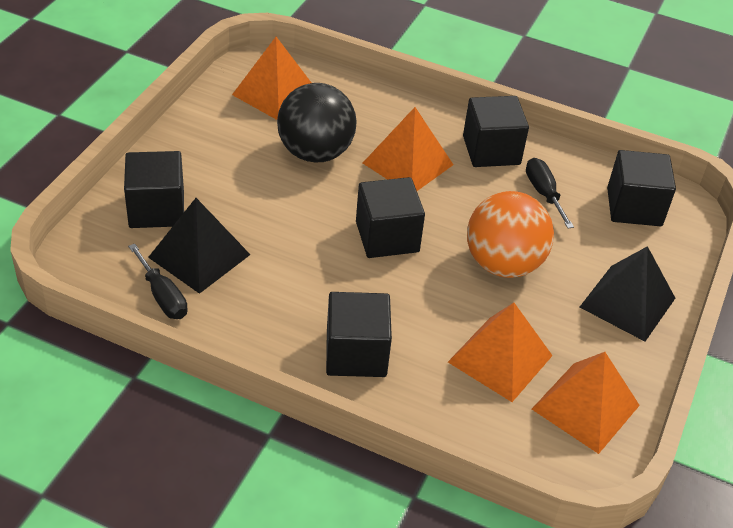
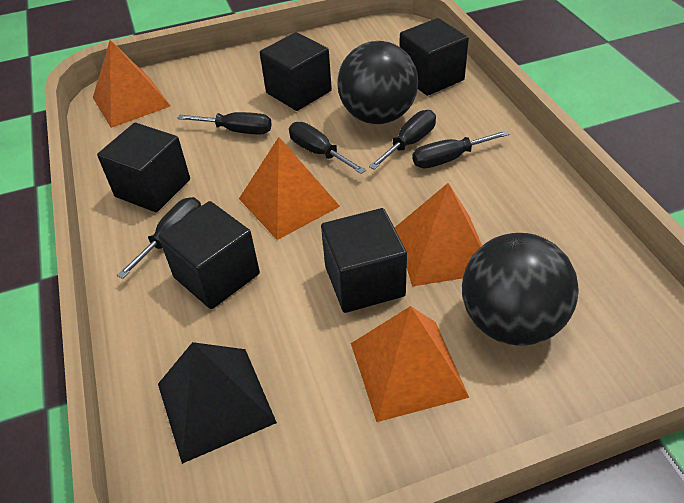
black ball: 1 -> 2
black pyramid: 2 -> 1
black screwdriver: 2 -> 5
orange ball: 1 -> 0

